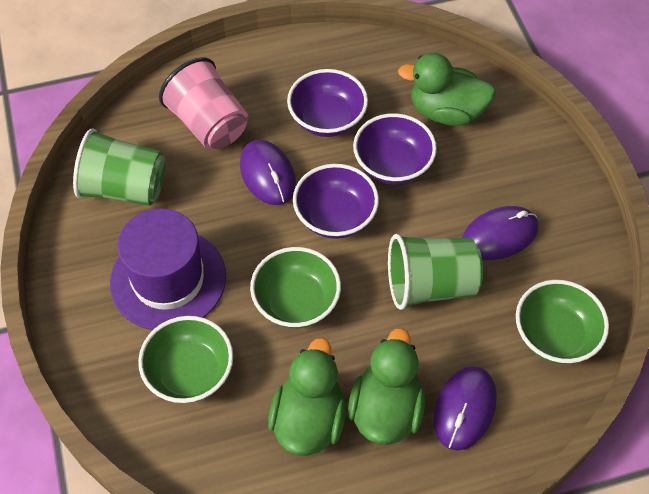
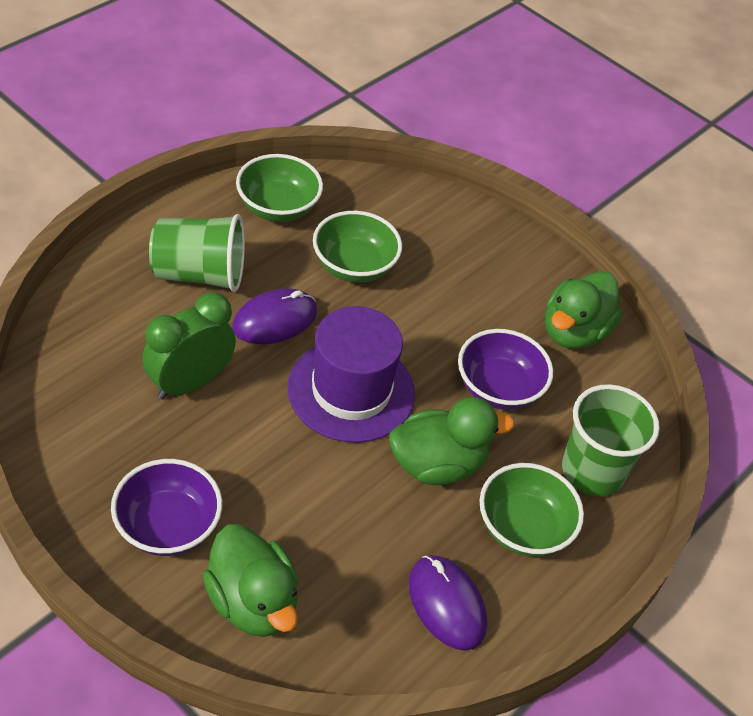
green clock: 0 -> 1
pink cup: 1 -> 0
purple bowl: 3 -> 2
purple mouse: 3 -> 2

